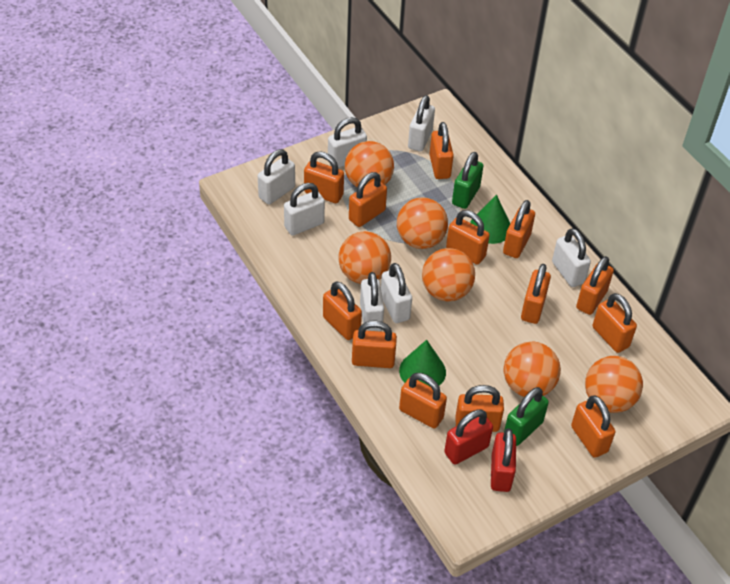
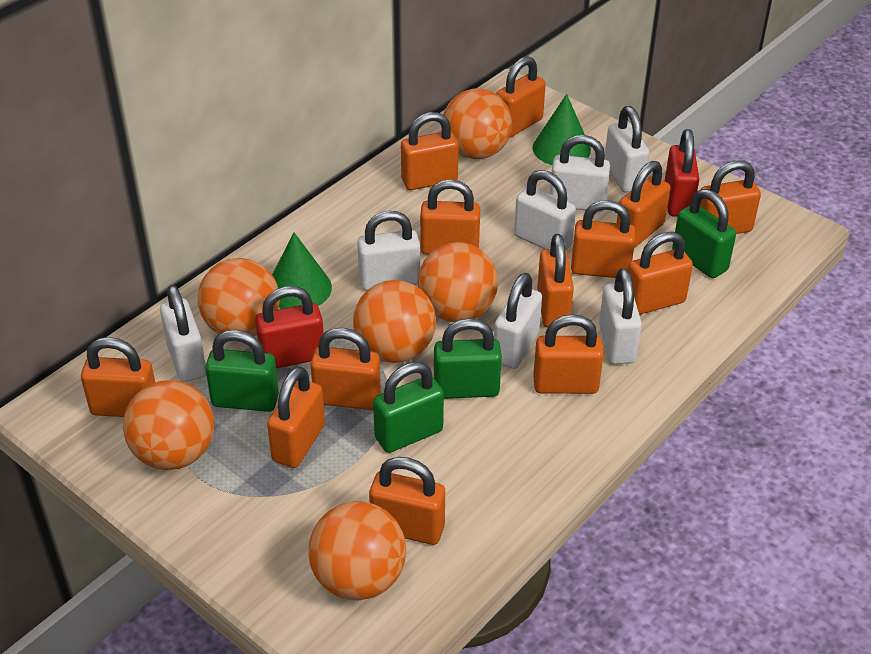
green padlock: 2 -> 4

